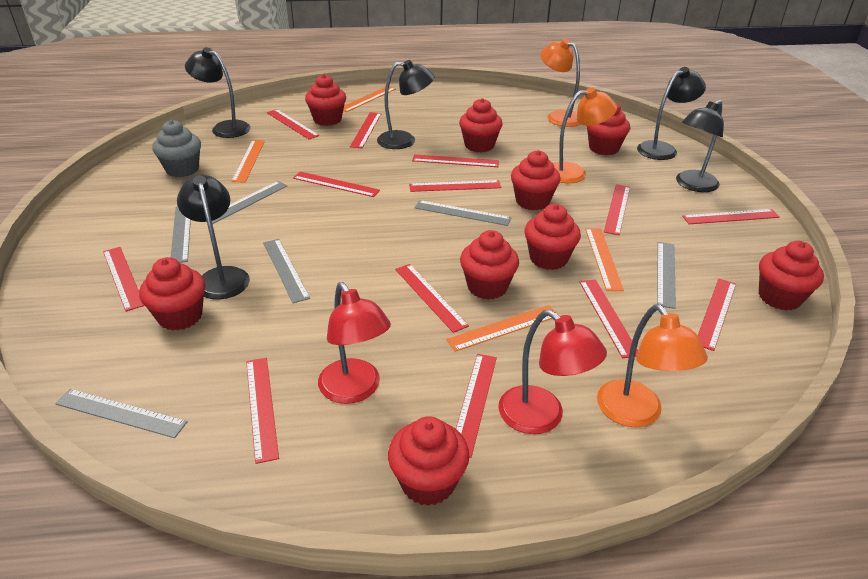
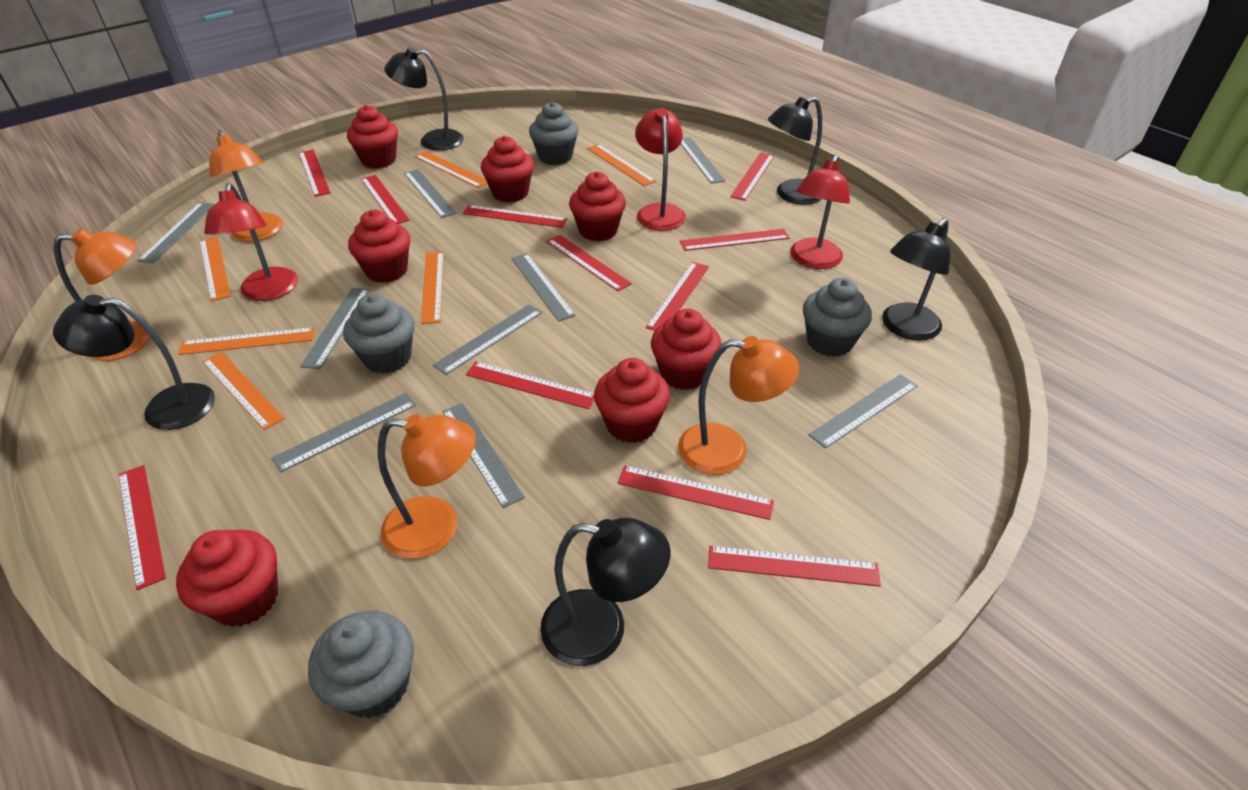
grey cupcake: 1 -> 4
grey ruler: 6 -> 9
orange lamp: 3 -> 4
orange ruler: 4 -> 6
red cupcake: 9 -> 7
red lamp: 2 -> 3
red ruler: 13 -> 11

